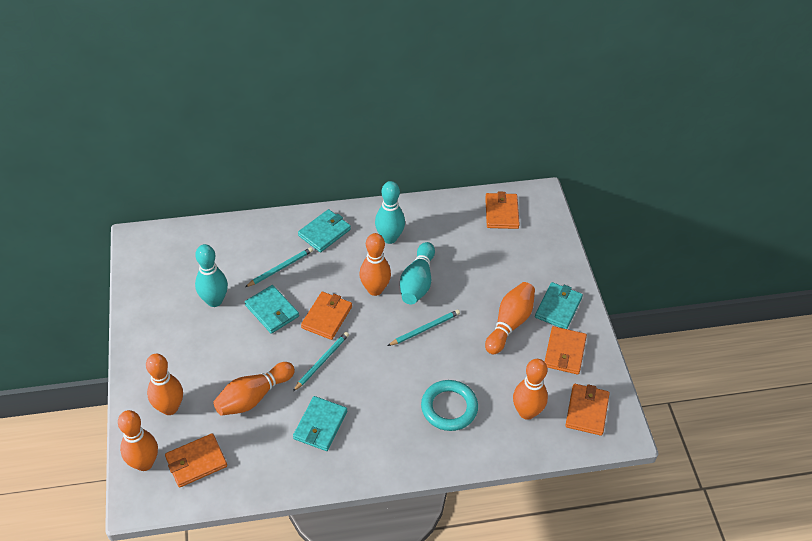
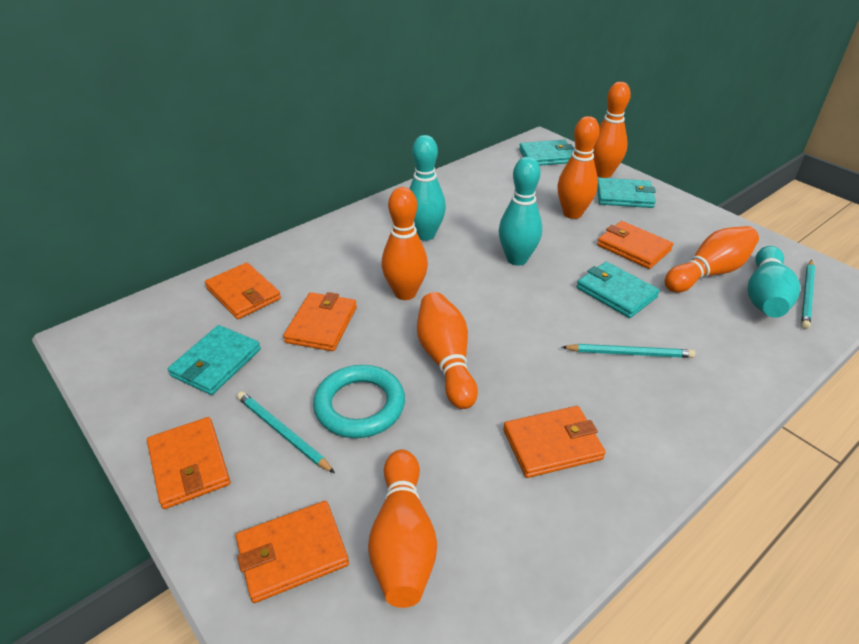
orange wallet: 5 -> 6

